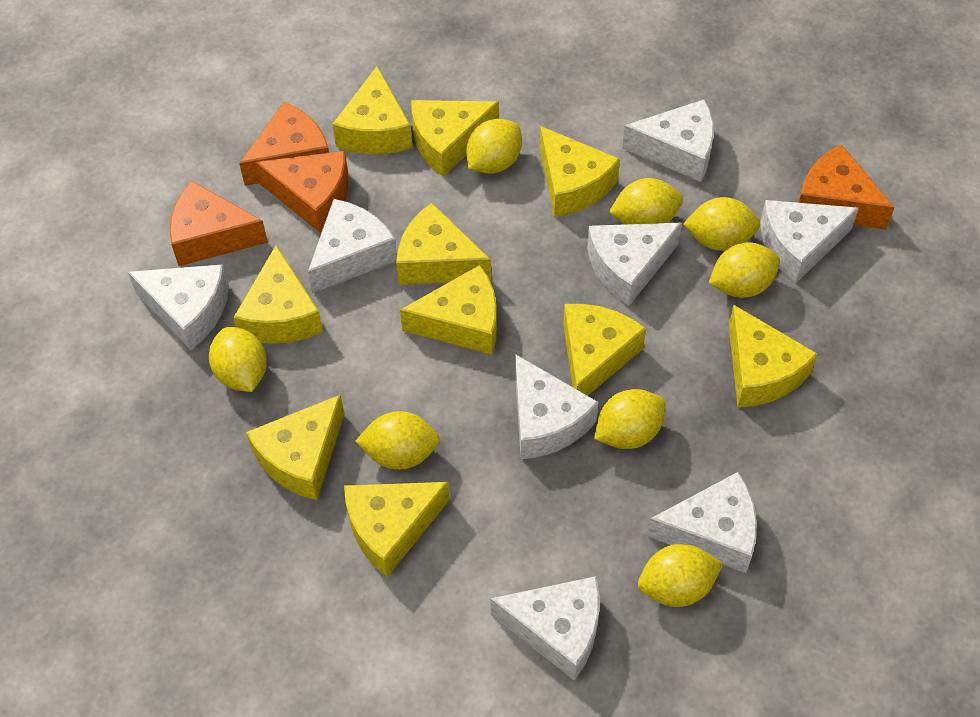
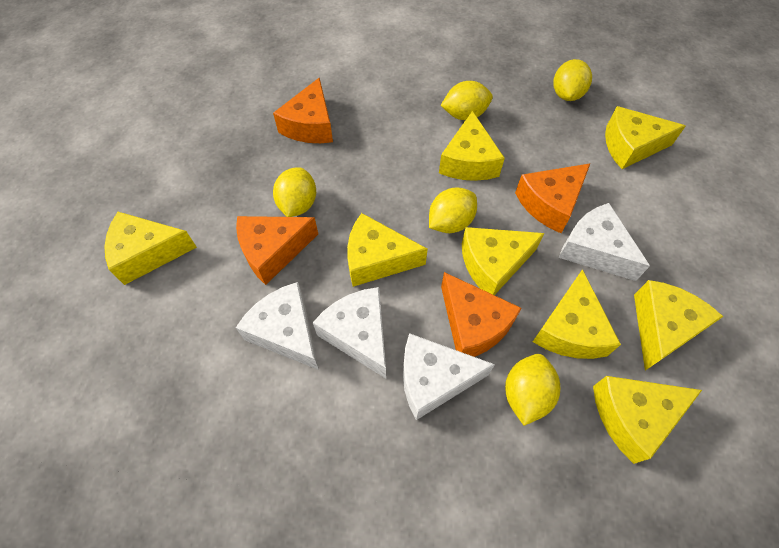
white cheese: 8 -> 4
yellow cheese: 10 -> 8
yellow lemon: 8 -> 5

